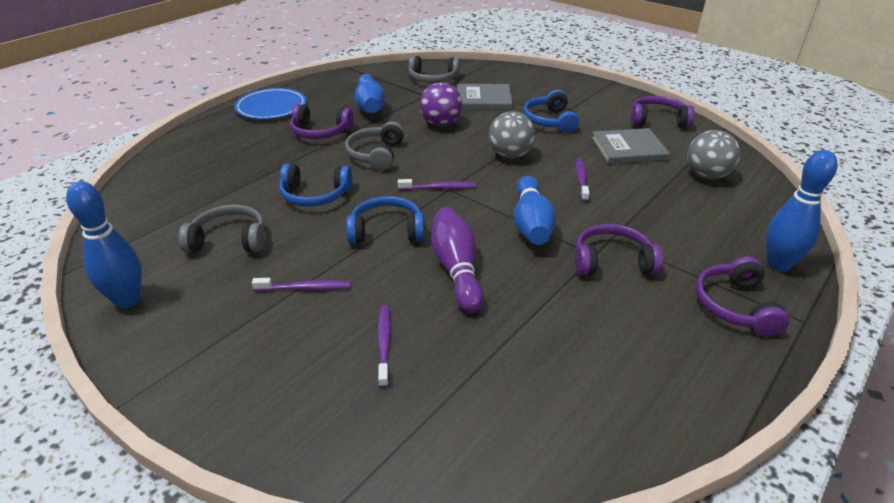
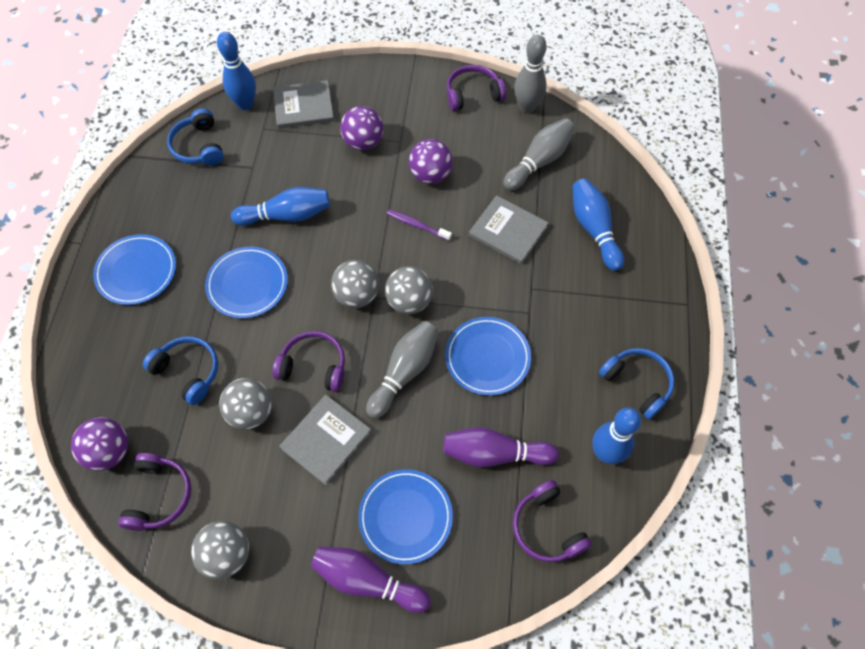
blue plate: 1 -> 4
grey ball: 2 -> 4
grey book: 2 -> 3
grey bowling pin: 0 -> 3
grey headphones: 3 -> 0
purple ball: 1 -> 3
purple bowling pin: 1 -> 2
purple toothbrush: 4 -> 1

